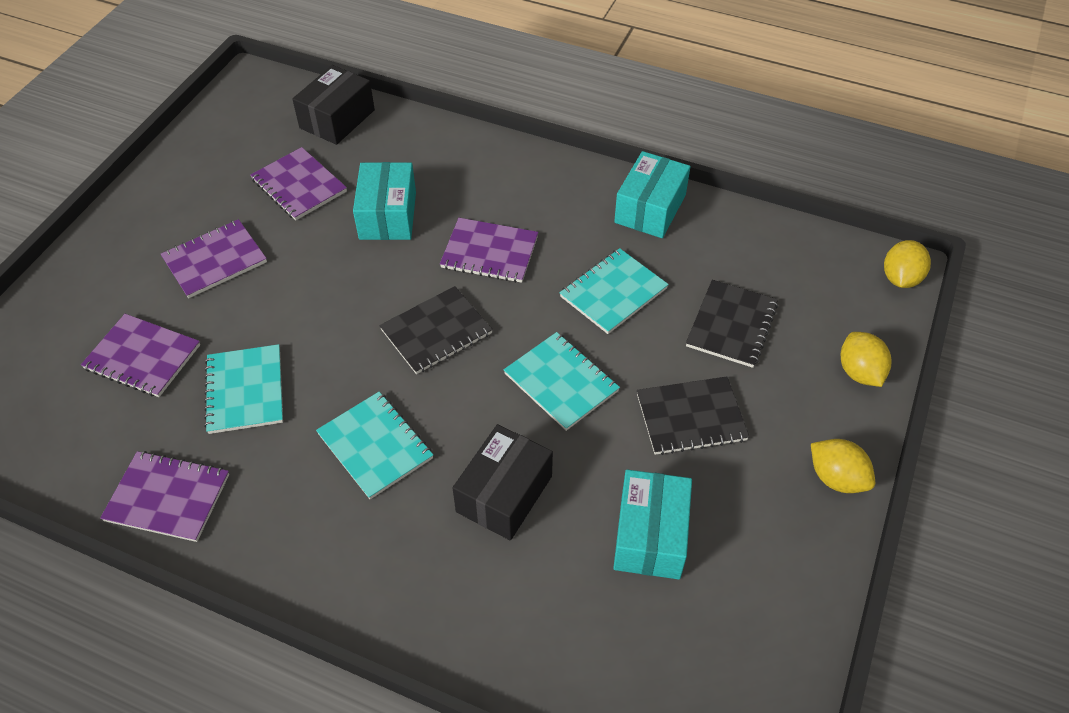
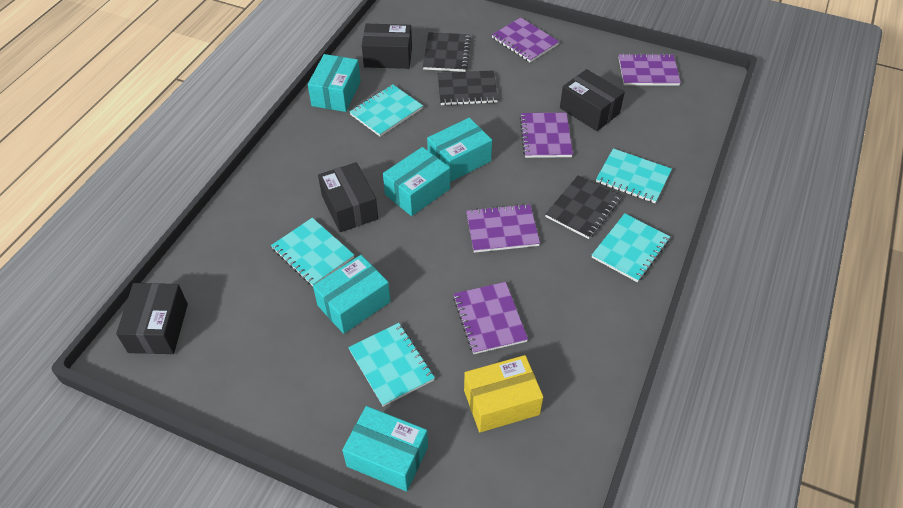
black box: 2 -> 4
turquoise box: 3 -> 5
turquoise notebook: 4 -> 5
yellow box: 0 -> 1
yellow lemon: 3 -> 0

